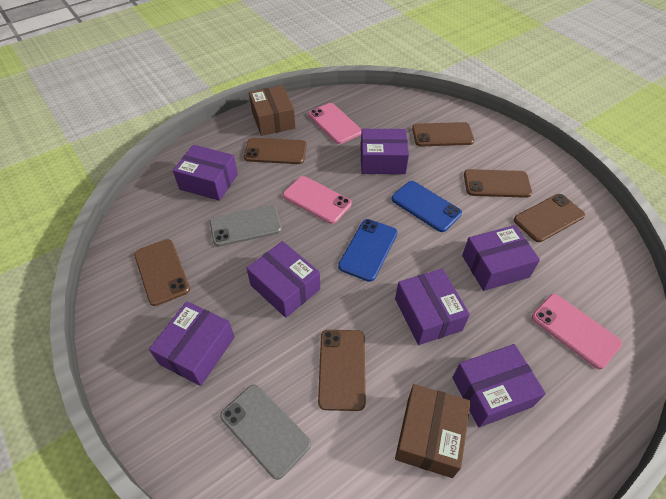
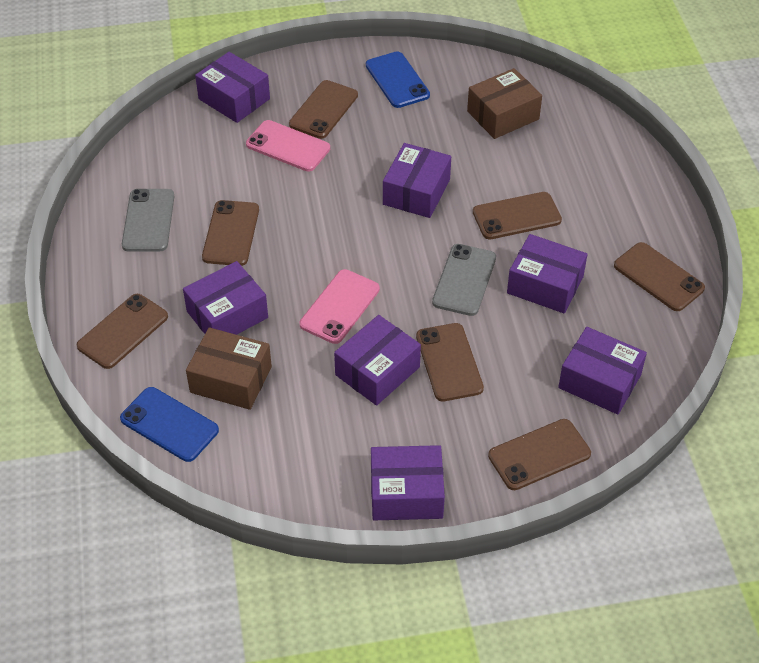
brown phone: 6 -> 7
pink phone: 3 -> 2

